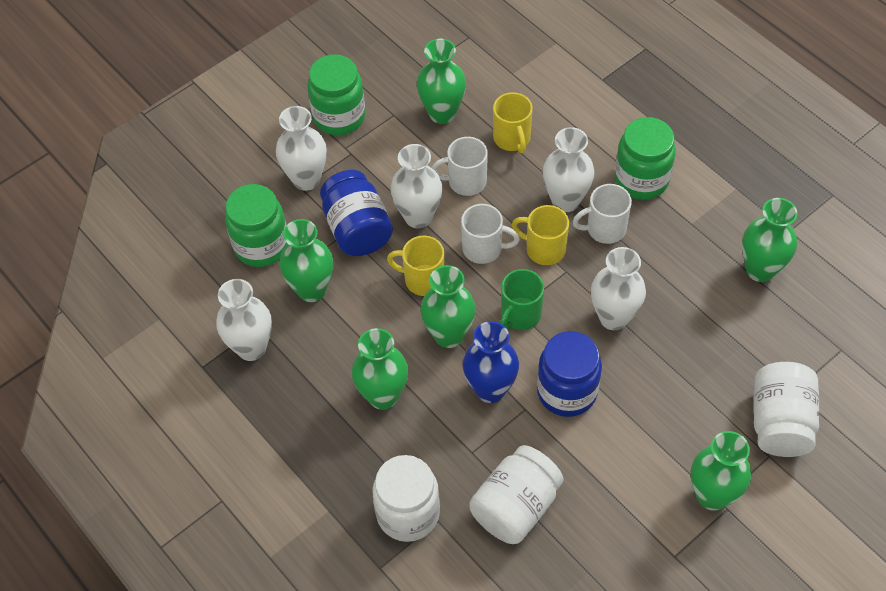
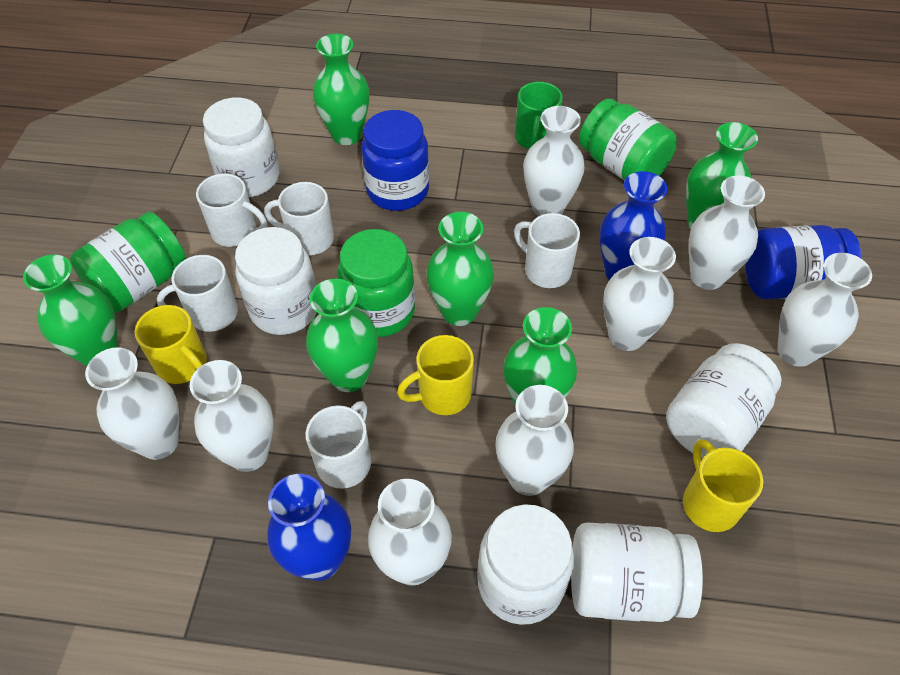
blue vase: 1 -> 2
white jar: 3 -> 5
white mug: 3 -> 5
white vase: 5 -> 8

